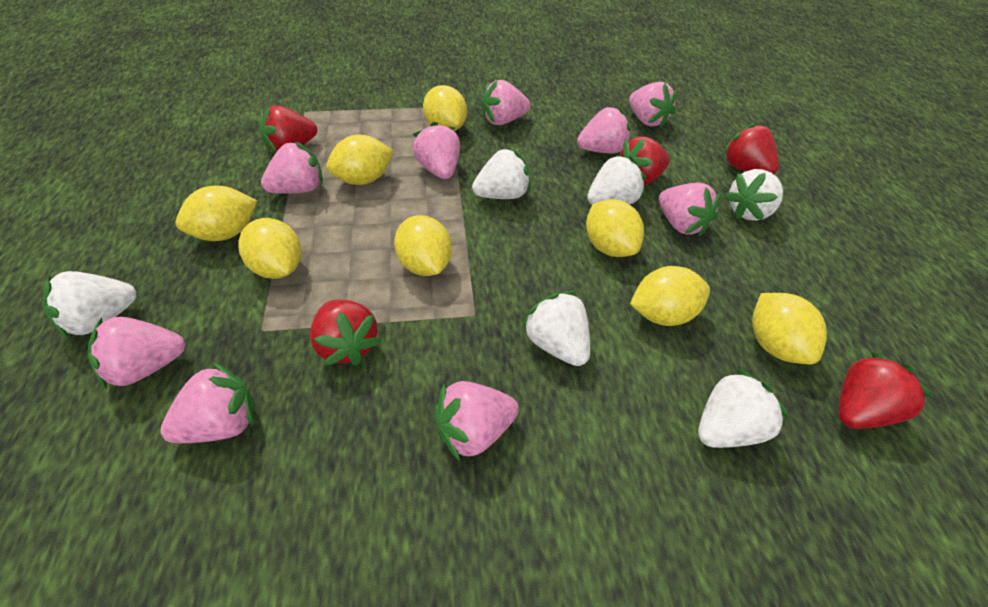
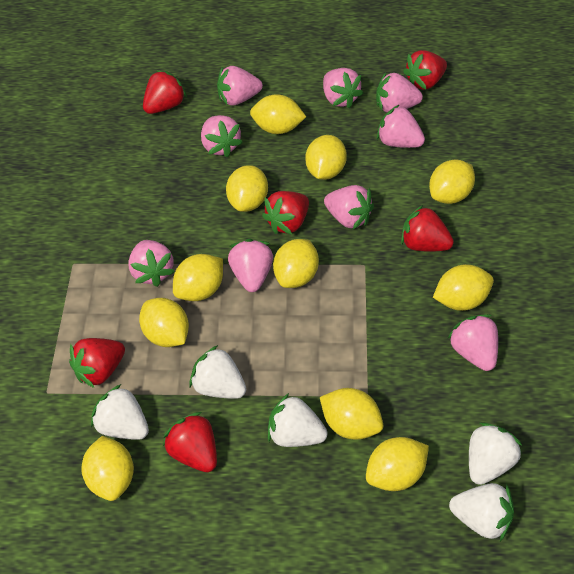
red strawberry: 5 -> 6
white strawberry: 6 -> 5
yellow lemon: 8 -> 11

